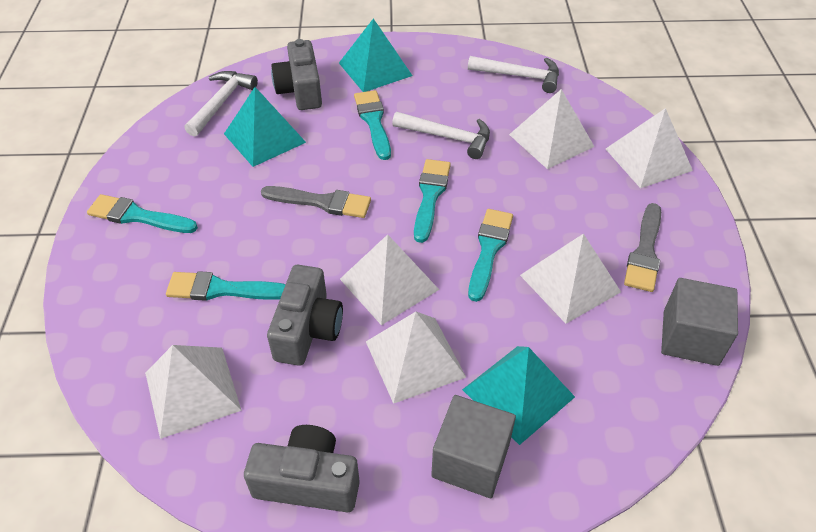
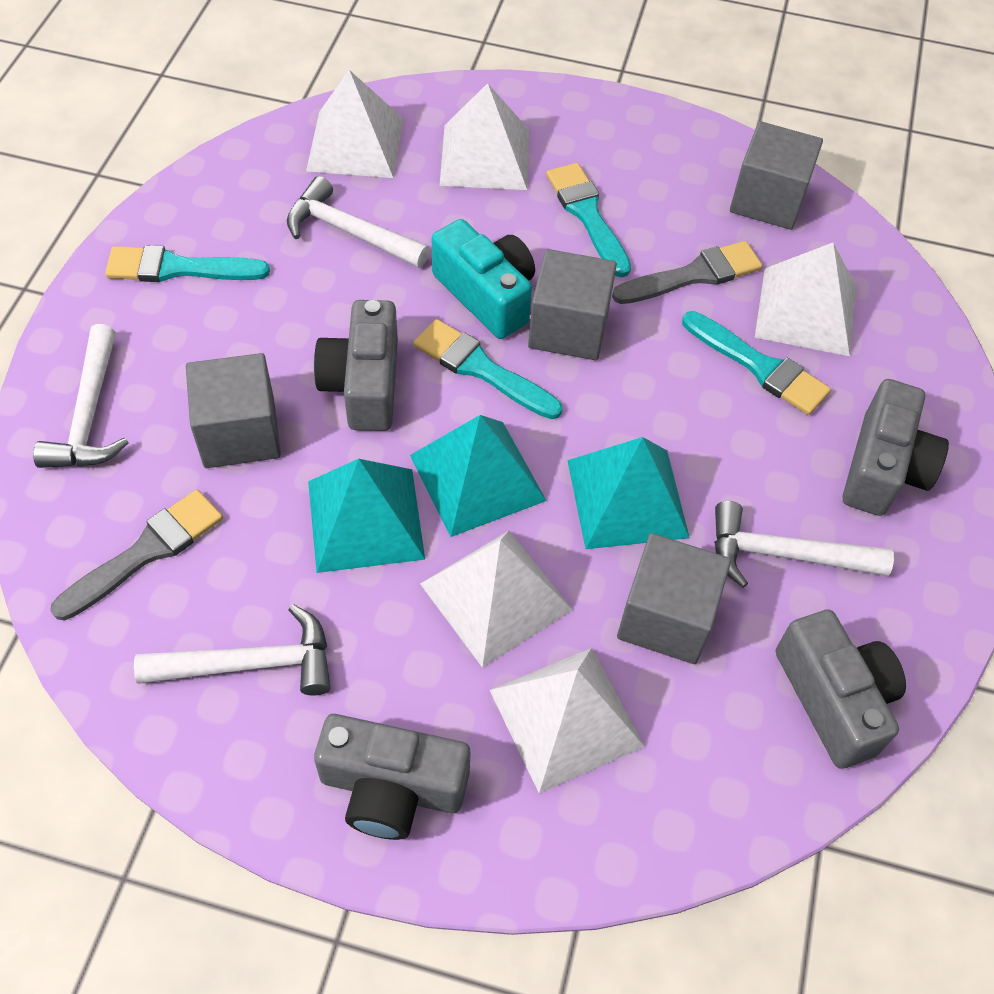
grey camera: 3 -> 4
grey cube: 2 -> 4
turquoise brush: 5 -> 4
turquoise camera: 0 -> 1
white hammer: 3 -> 4
white pyramid: 6 -> 5

